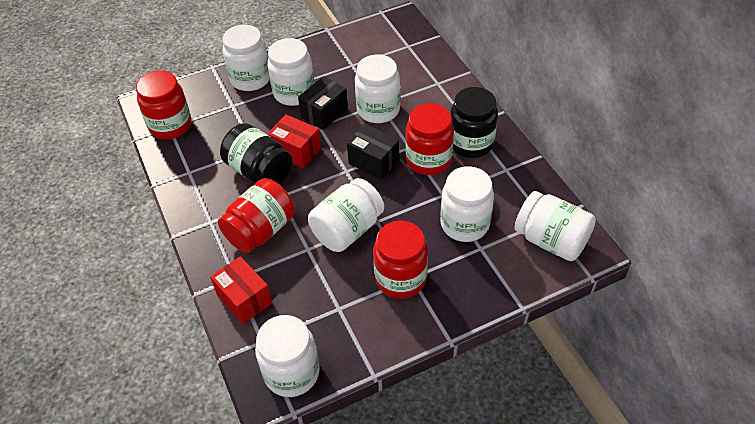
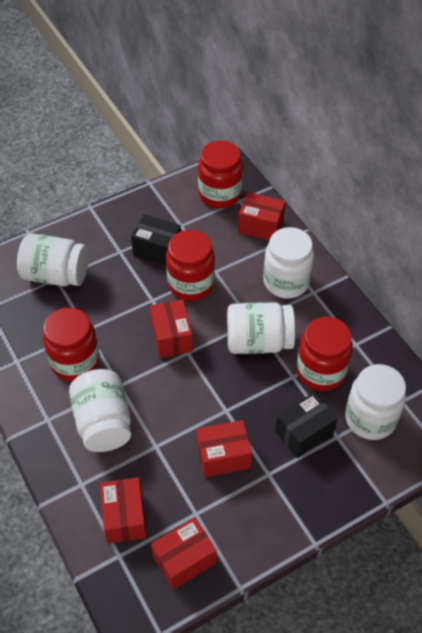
black jar: 2 -> 0
red box: 2 -> 5
white jar: 7 -> 5

